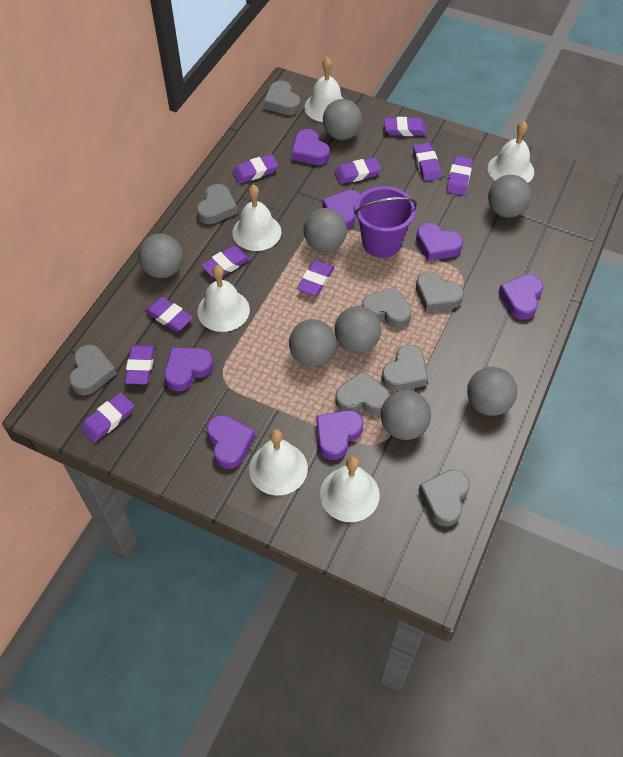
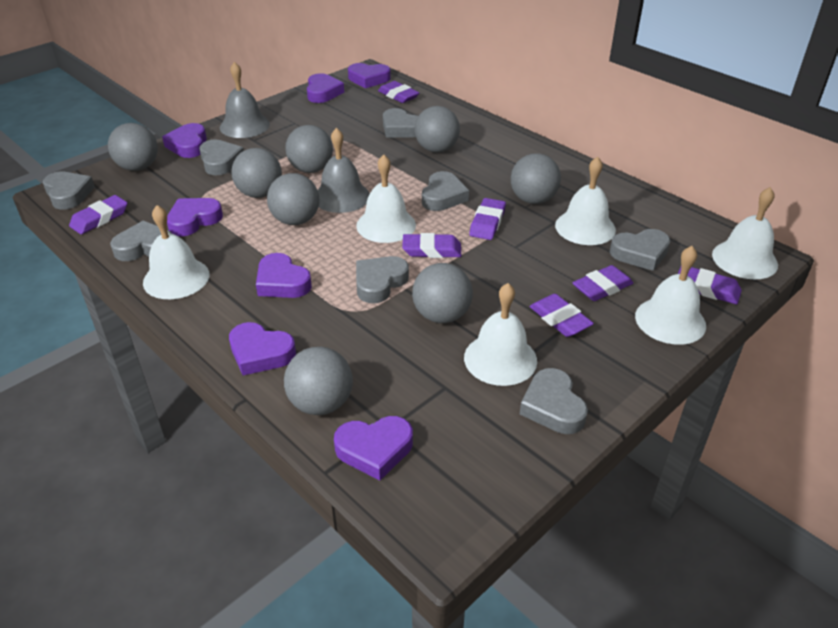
grey bell: 0 -> 2
purple bucket: 1 -> 0
purple eraser: 10 -> 7

